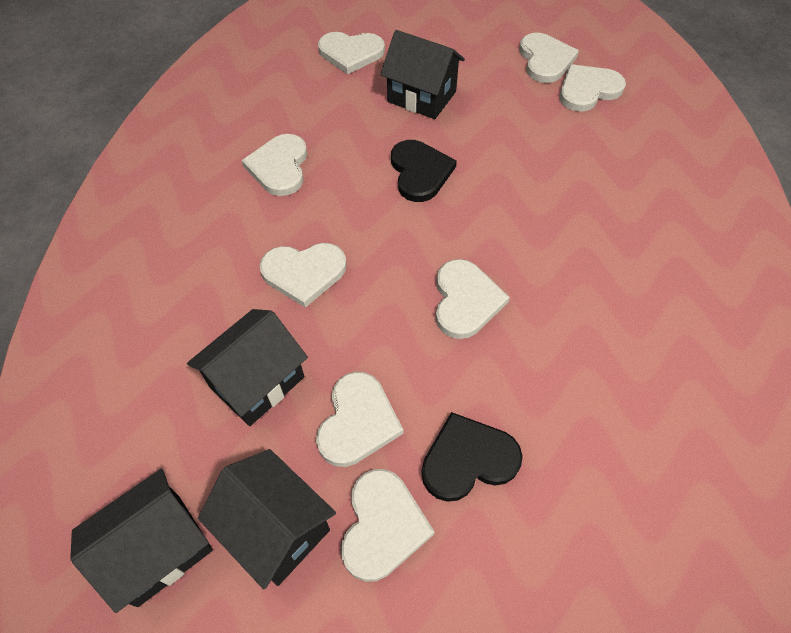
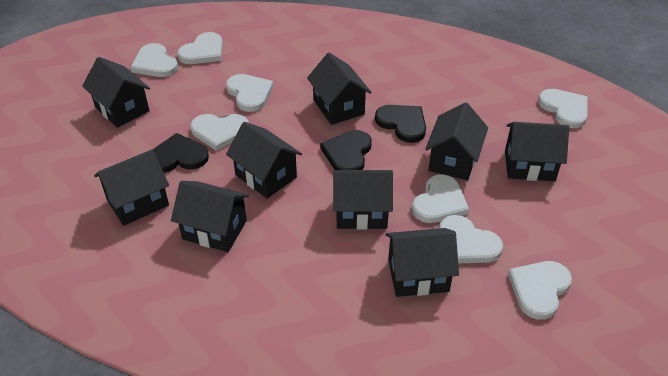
black heart: 2 -> 3
black house: 4 -> 9

